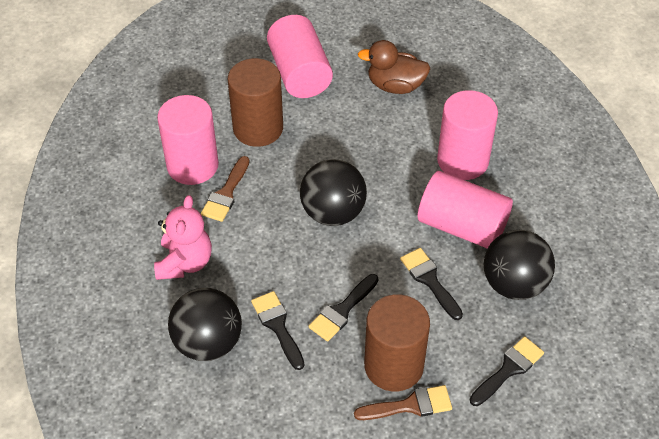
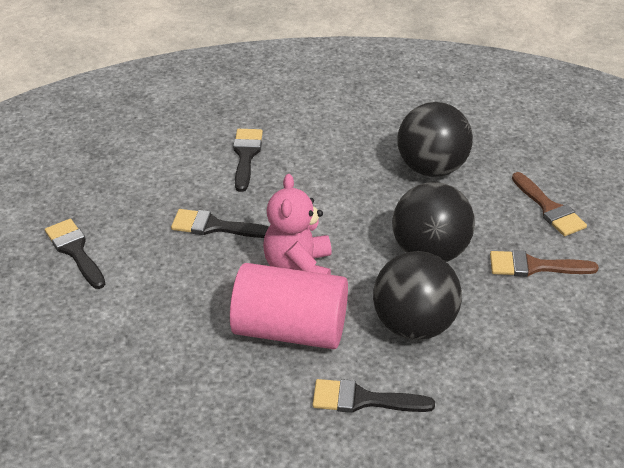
brown cylinder: 2 -> 0
brown duck: 1 -> 0
pink cylinder: 4 -> 1

